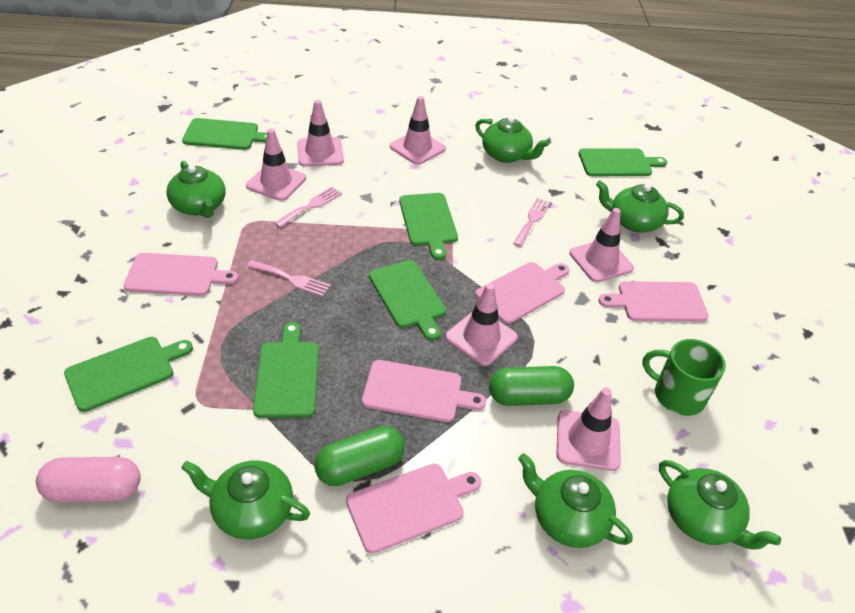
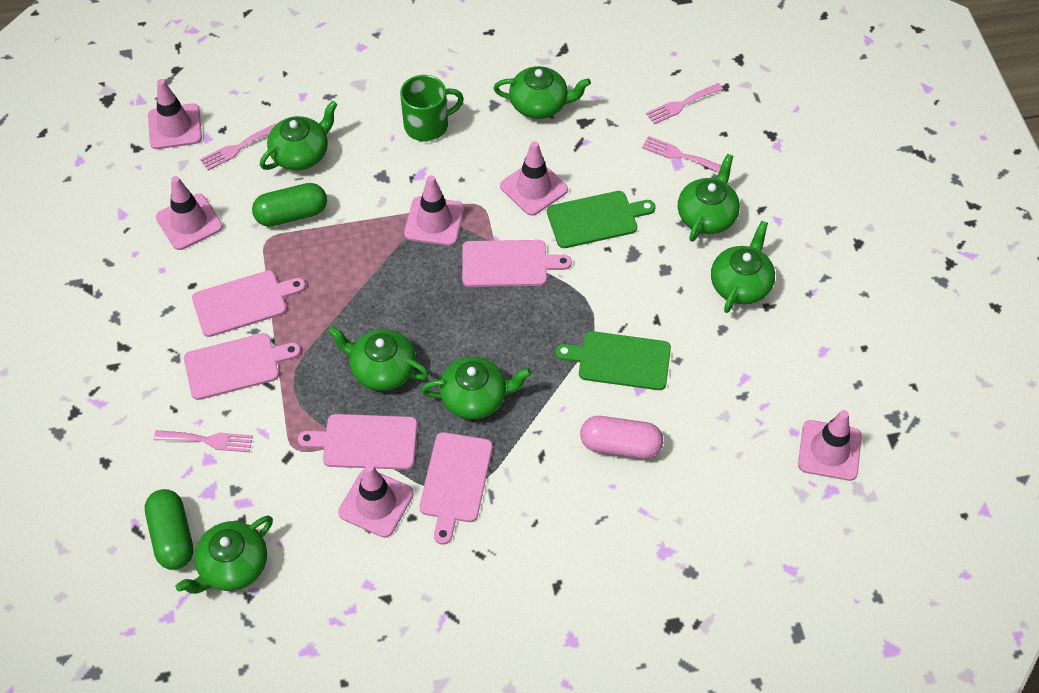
green cutting board: 6 -> 2
green teapot: 6 -> 7
pink fork: 3 -> 4

